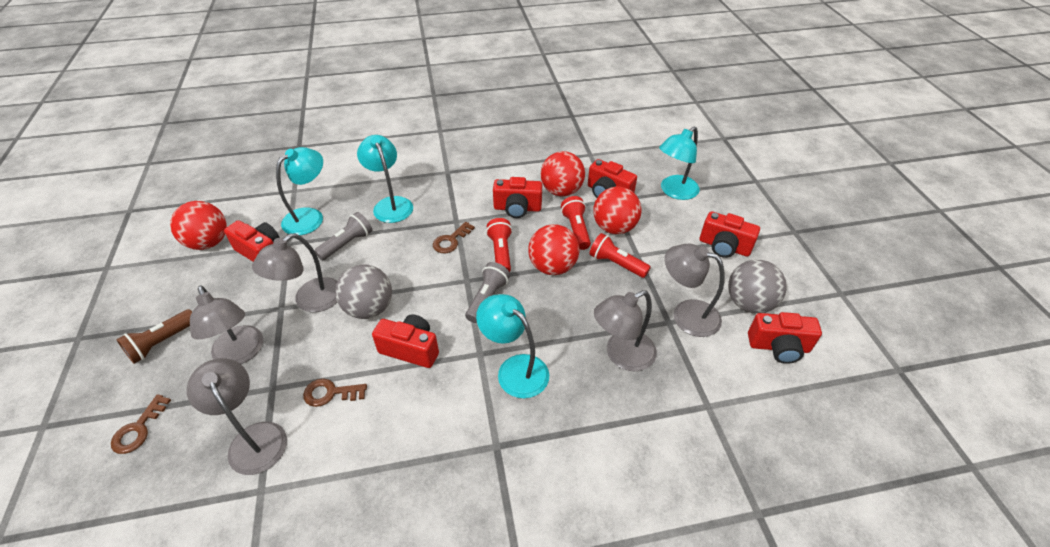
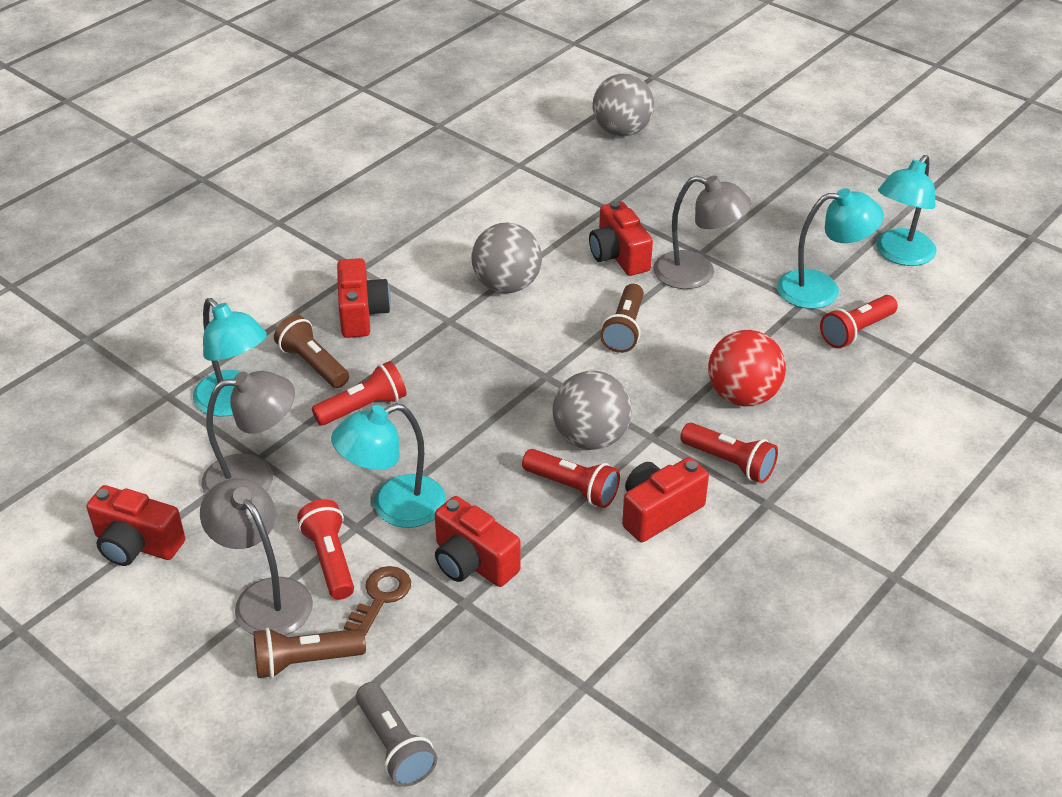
brown flashlight: 1 -> 3
brown key: 3 -> 1
grey ball: 2 -> 3
grey flashlight: 2 -> 1
grey lamp: 5 -> 3
red ball: 4 -> 1
red camera: 6 -> 5
red flashlight: 3 -> 5

